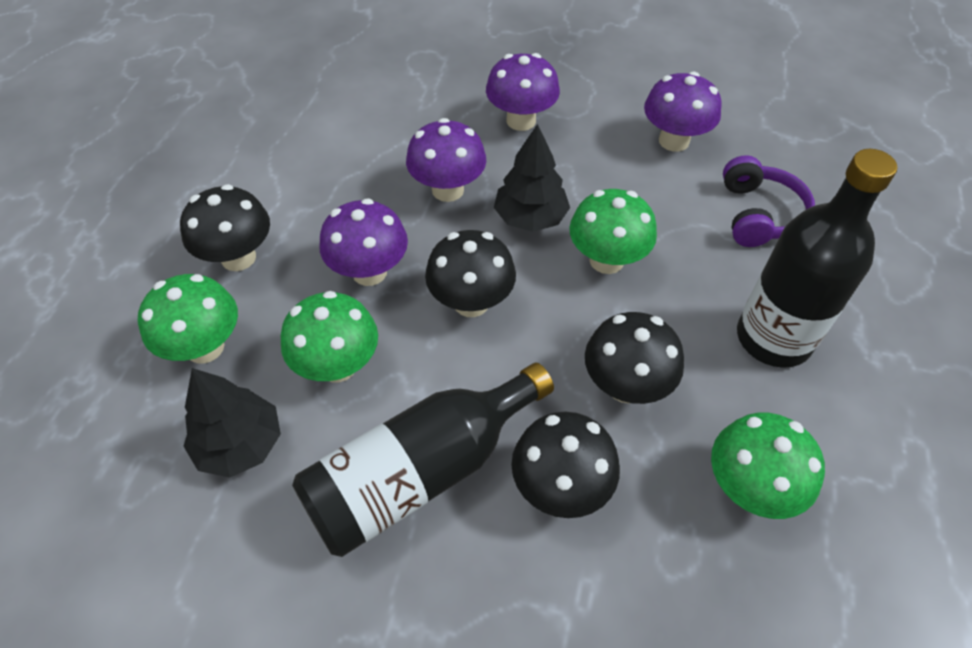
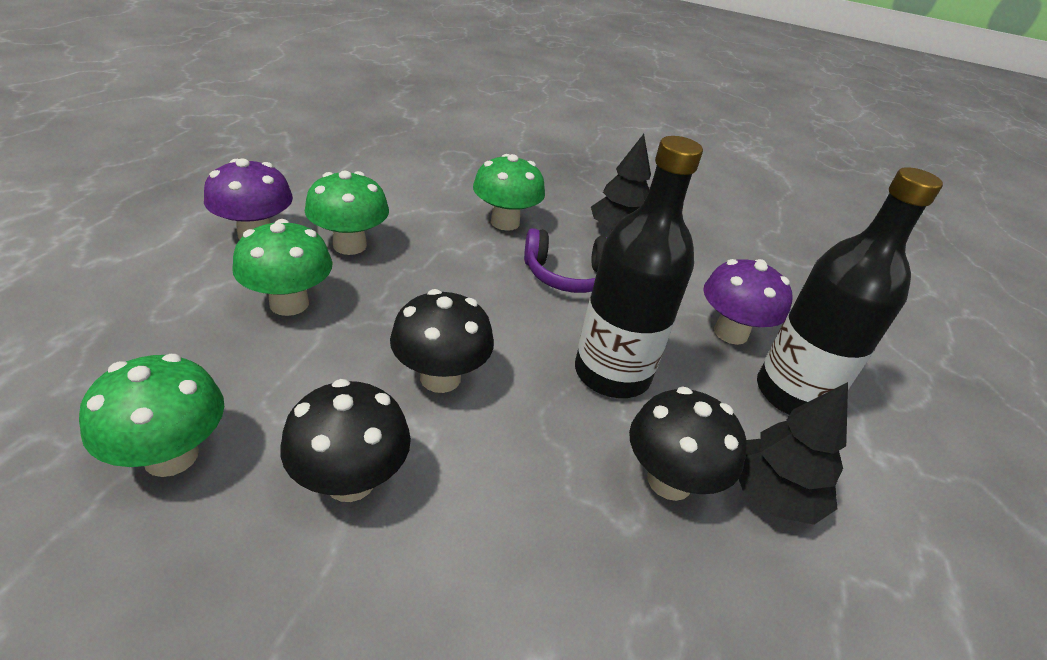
black mushroom: 4 -> 3
purple mushroom: 4 -> 2

